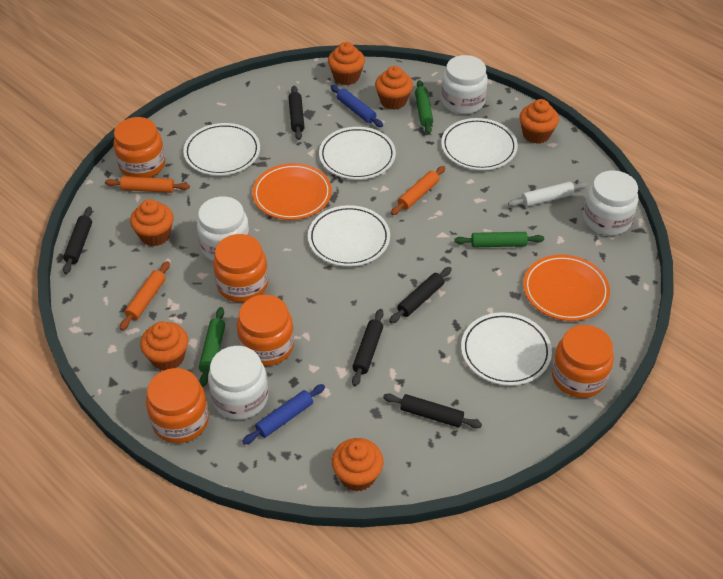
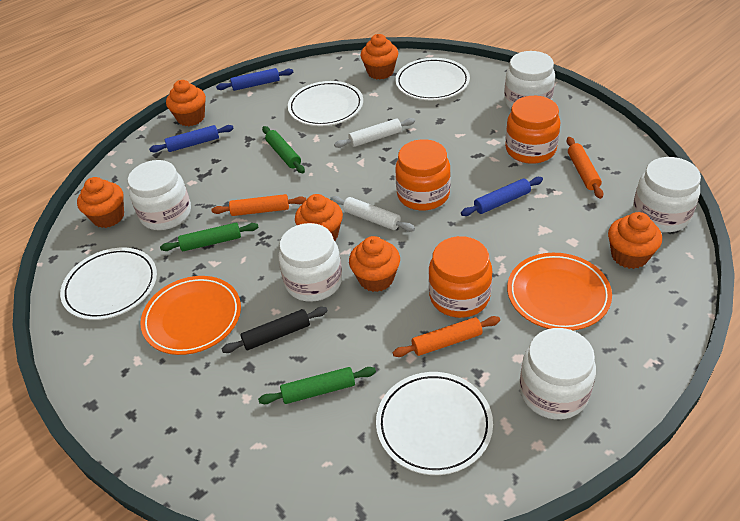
black rolling pin: 5 -> 1
blue rolling pin: 2 -> 3
orange jar: 5 -> 3
white jar: 4 -> 5
white plate: 5 -> 4
white rolling pin: 1 -> 2

